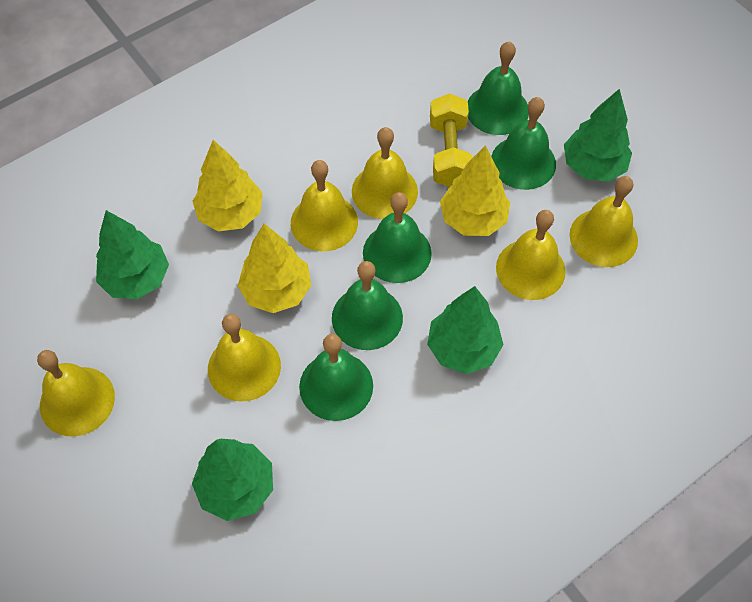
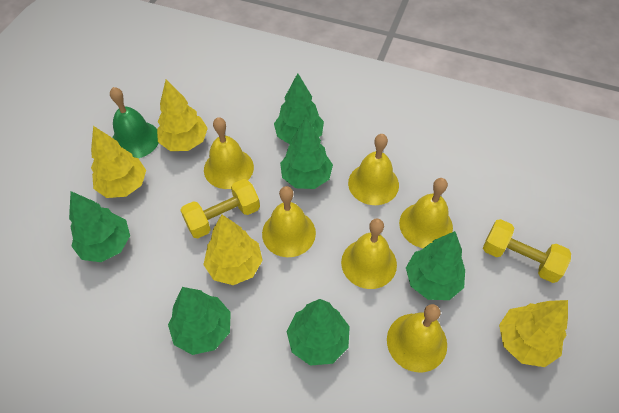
green bell: 5 -> 1
green tree: 4 -> 6
yellow dumbbell: 1 -> 2
yellow tree: 3 -> 4

